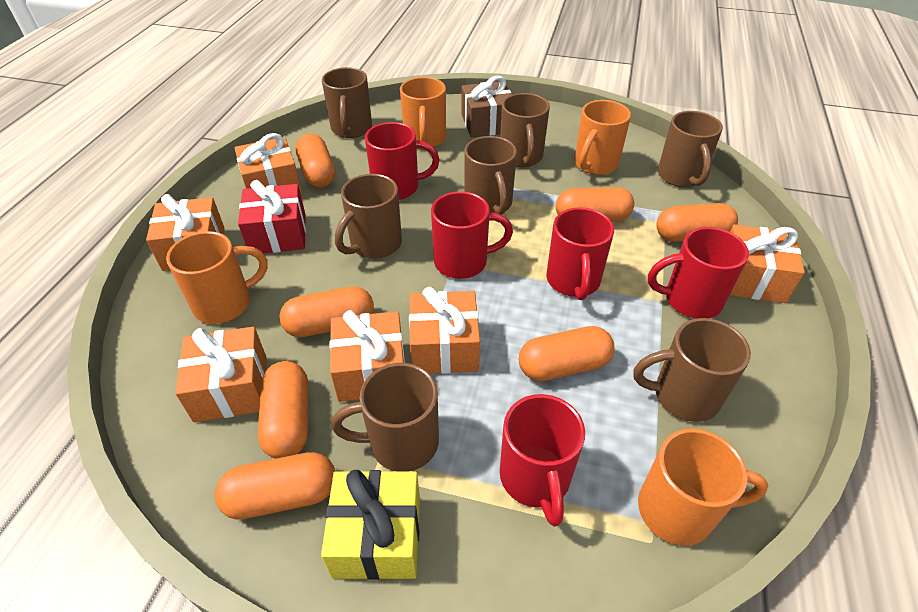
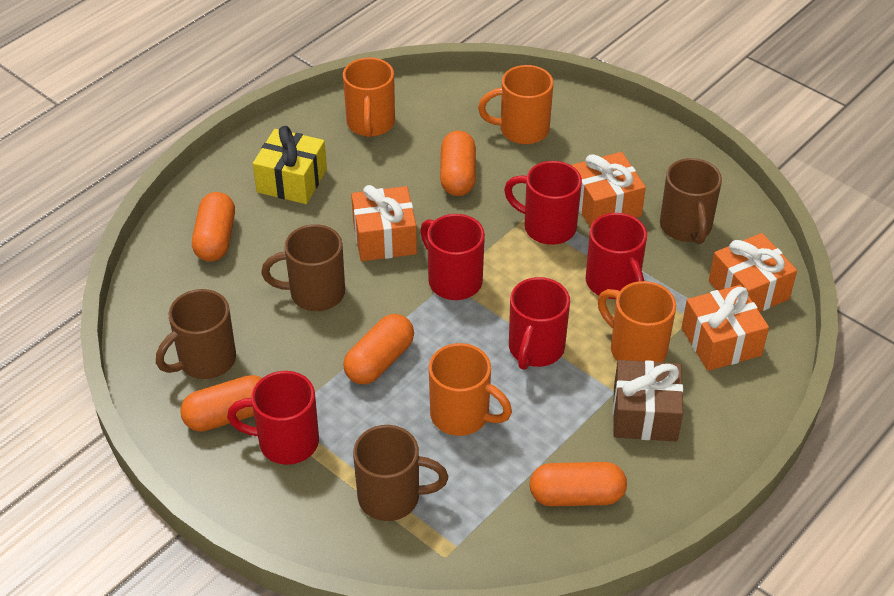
brown mug: 7 -> 4
orange capsule: 7 -> 5
orange gift: 6 -> 4
red gift: 1 -> 0

